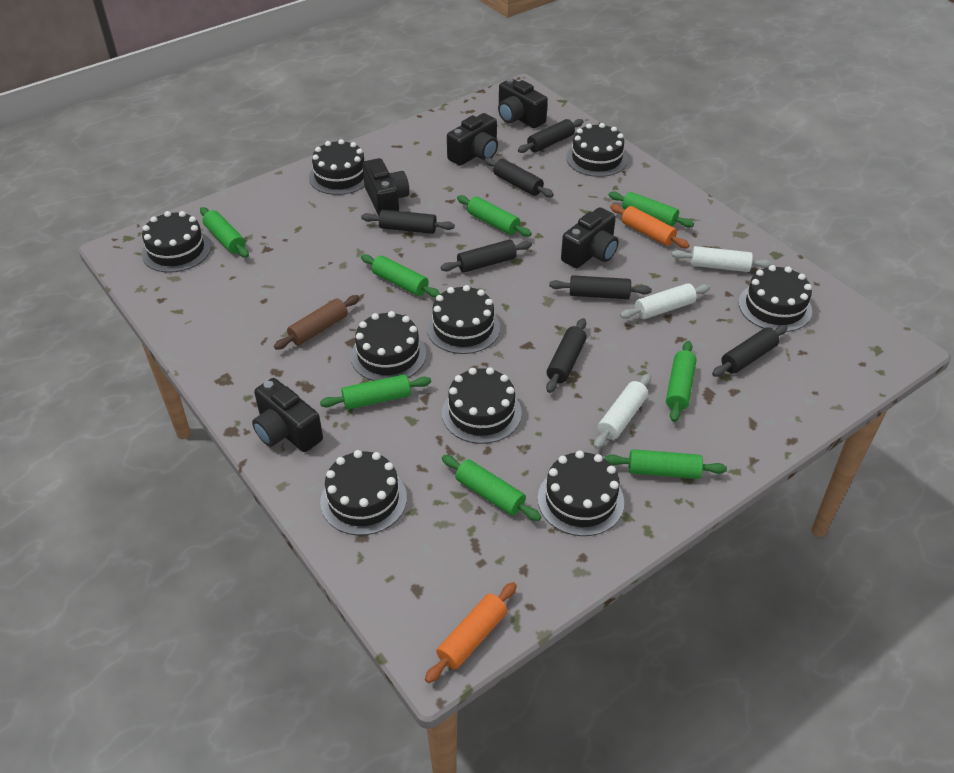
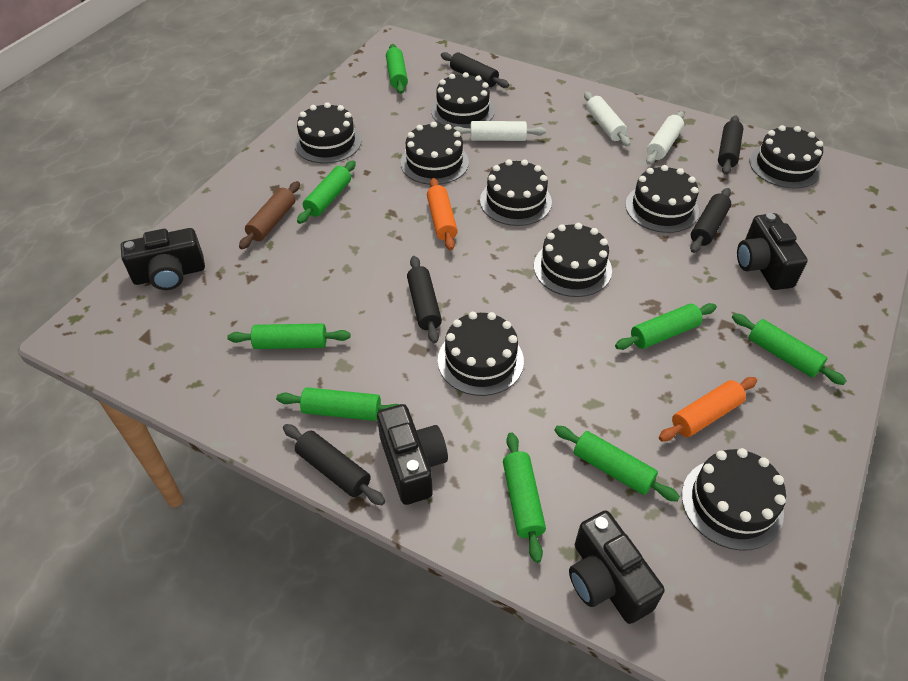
black camera: 5 -> 4
black rolling pin: 7 -> 5

